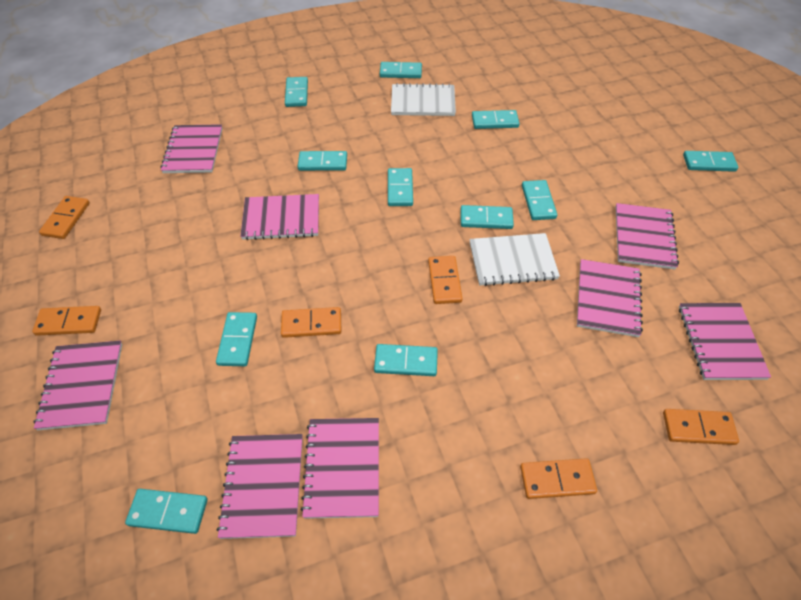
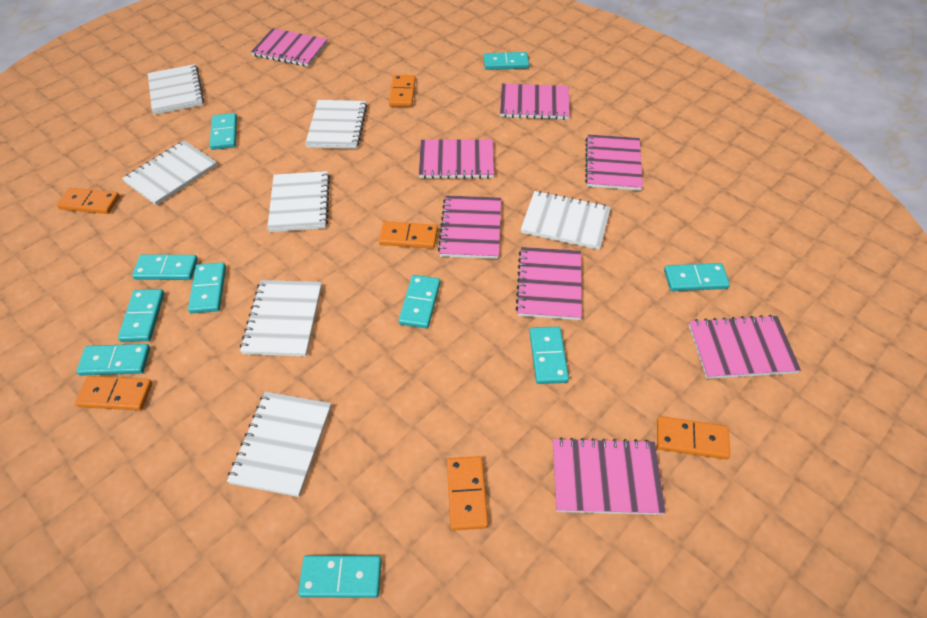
turquoise domino: 11 -> 10
white notebook: 2 -> 7

